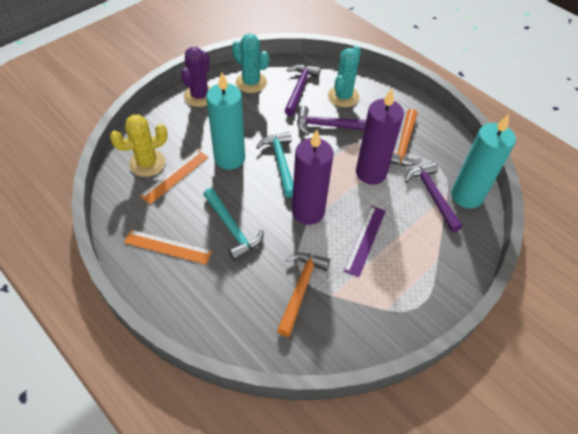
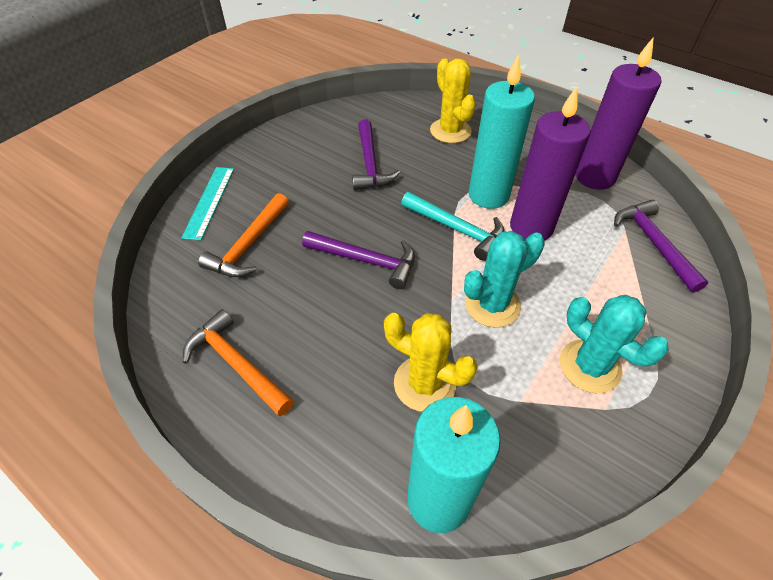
orange ruler: 2 -> 0
purple cactus: 1 -> 0
purple ruler: 1 -> 0
turquoise hammer: 2 -> 1
turquoise ruler: 0 -> 1
yellow cactus: 1 -> 2

